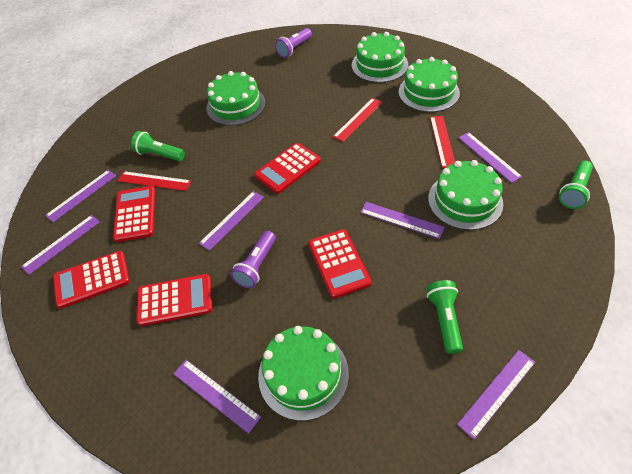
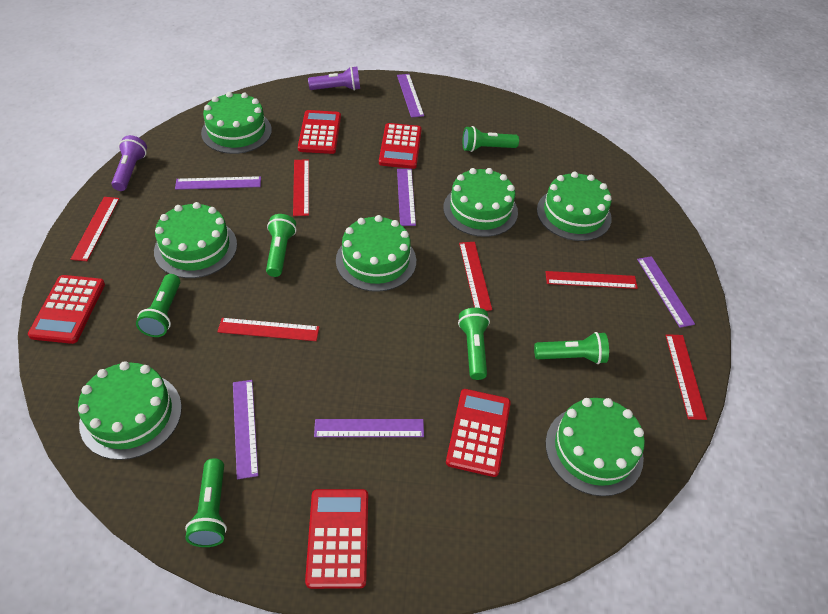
green cake: 5 -> 7
green flashlight: 3 -> 6
purple ruler: 7 -> 6
red ruler: 3 -> 6

